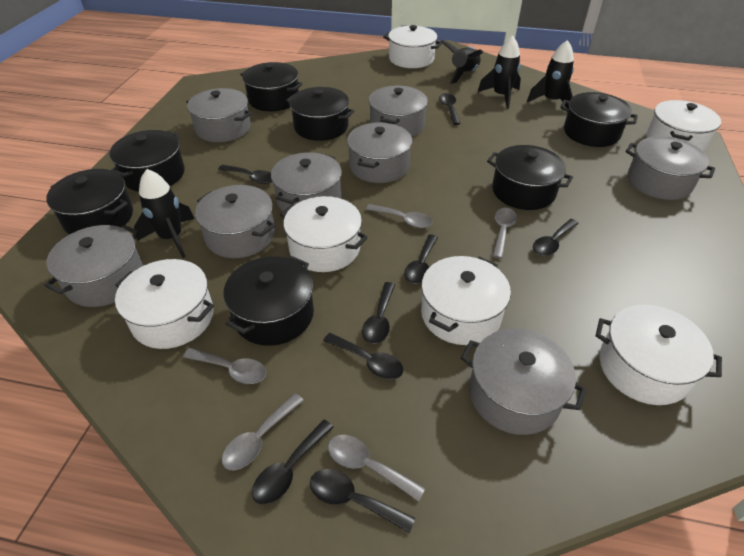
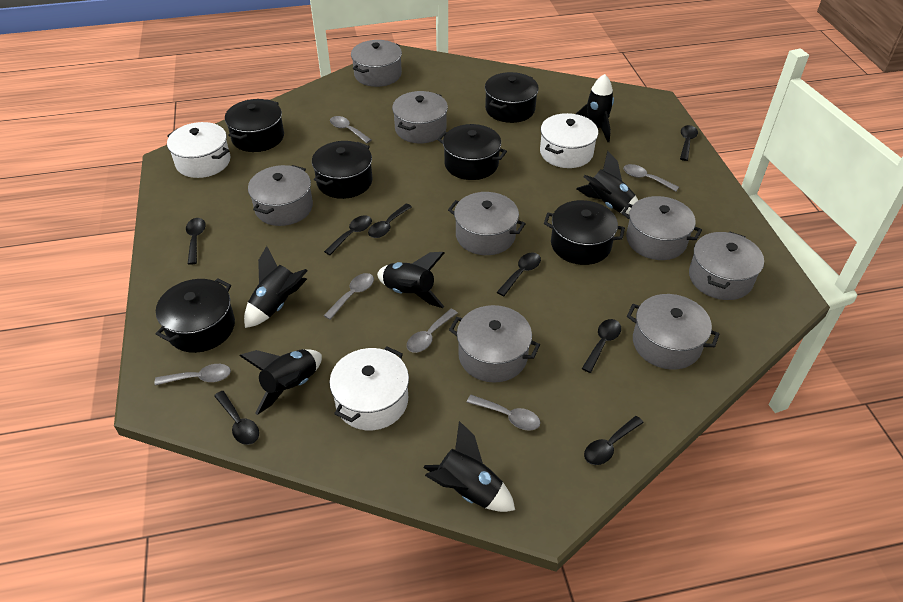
black pot: 7 -> 6
black rocket: 4 -> 6
grey spoon: 5 -> 6
white pot: 6 -> 3

